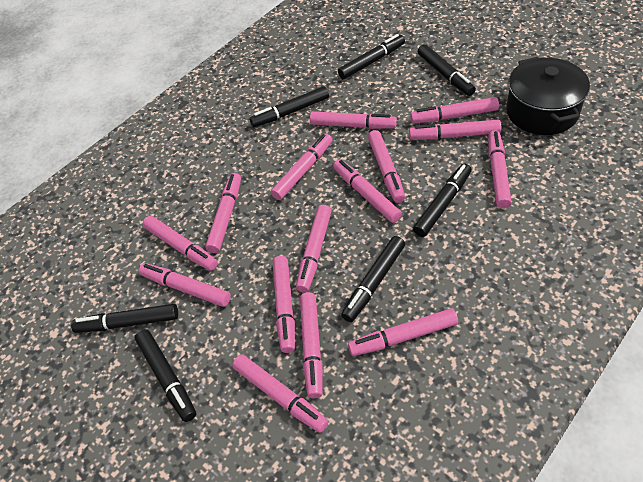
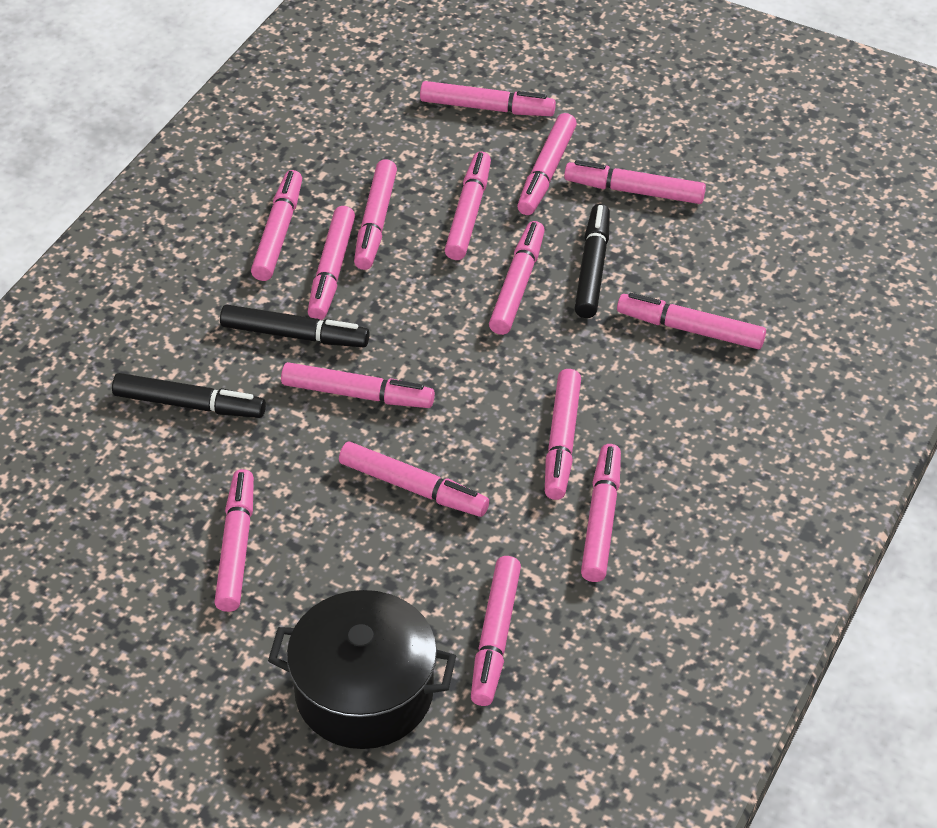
black marker: 7 -> 3

